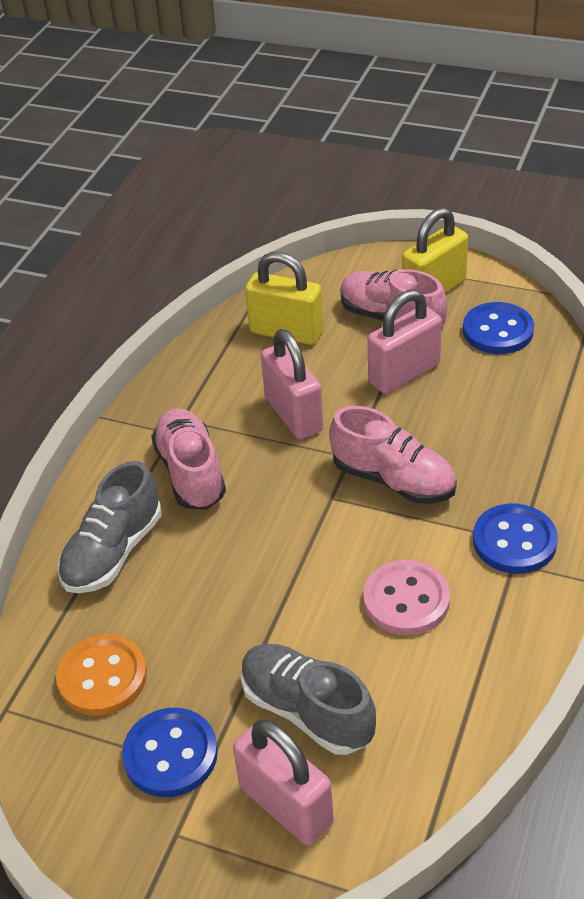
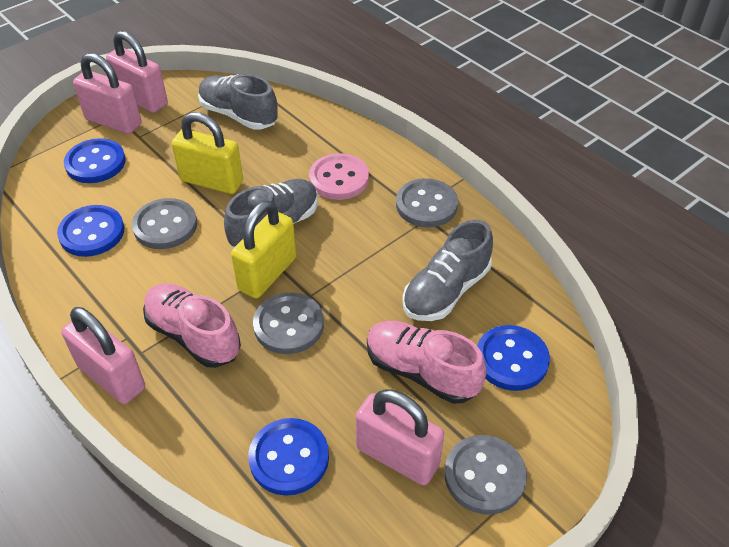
blue button: 3 -> 4
grey button: 0 -> 4
grey shoe: 2 -> 3
orange button: 1 -> 0
pink padlock: 3 -> 4
pink shoe: 3 -> 2

